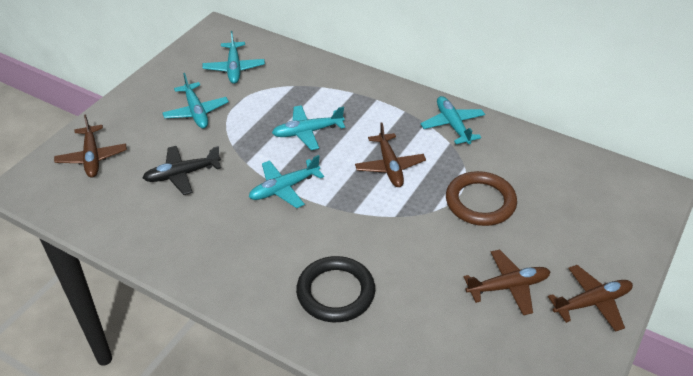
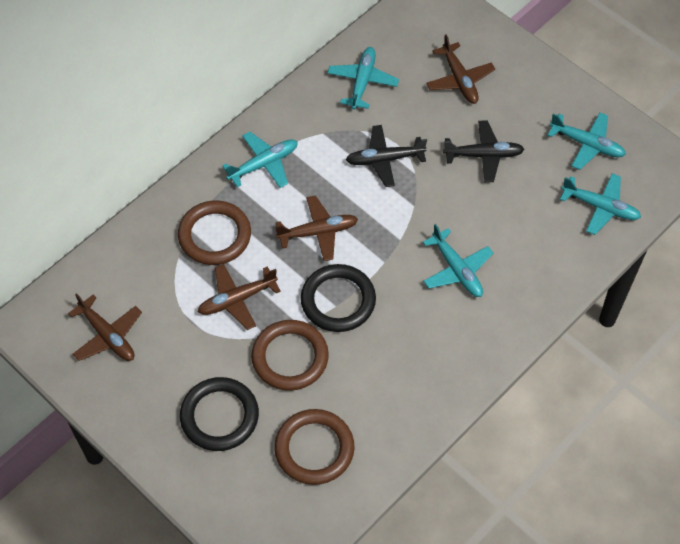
black plane: 1 -> 2
black ring: 1 -> 2
brown ring: 1 -> 3

